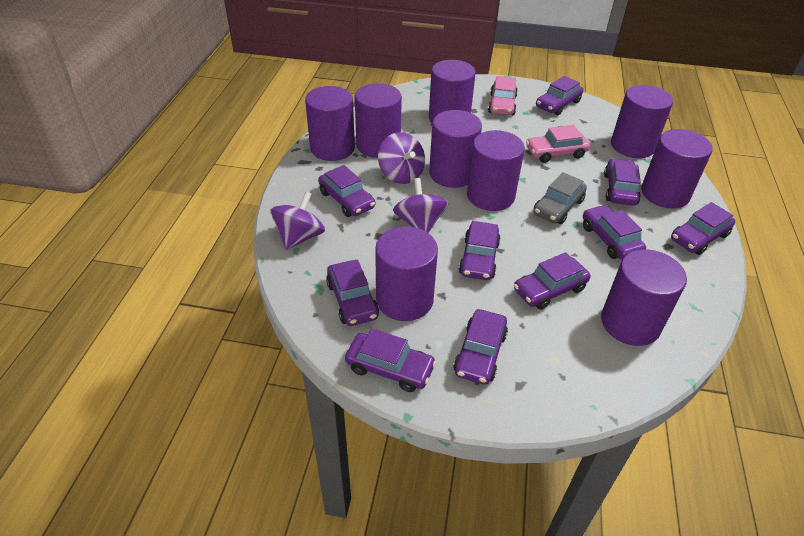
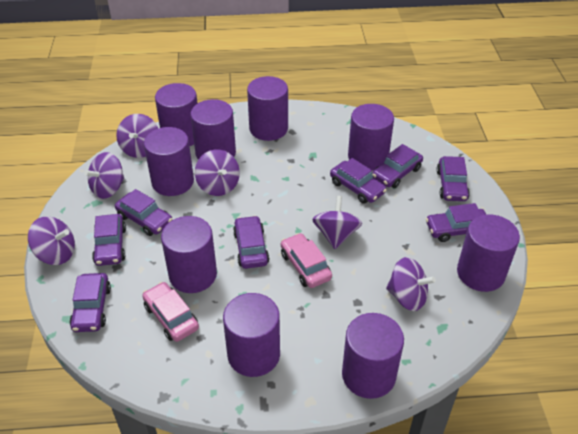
grey car: 1 -> 0
purple car: 10 -> 8
purple spinning top: 3 -> 6

